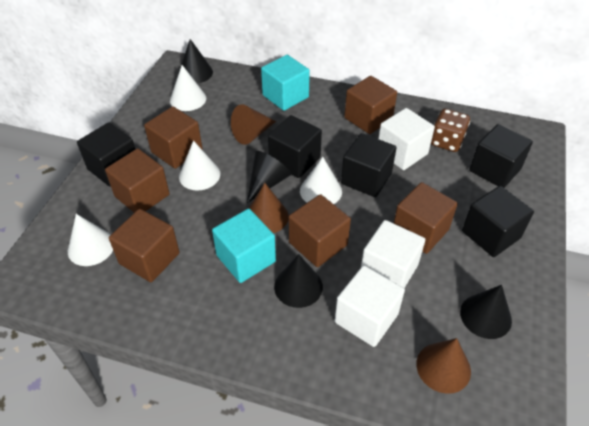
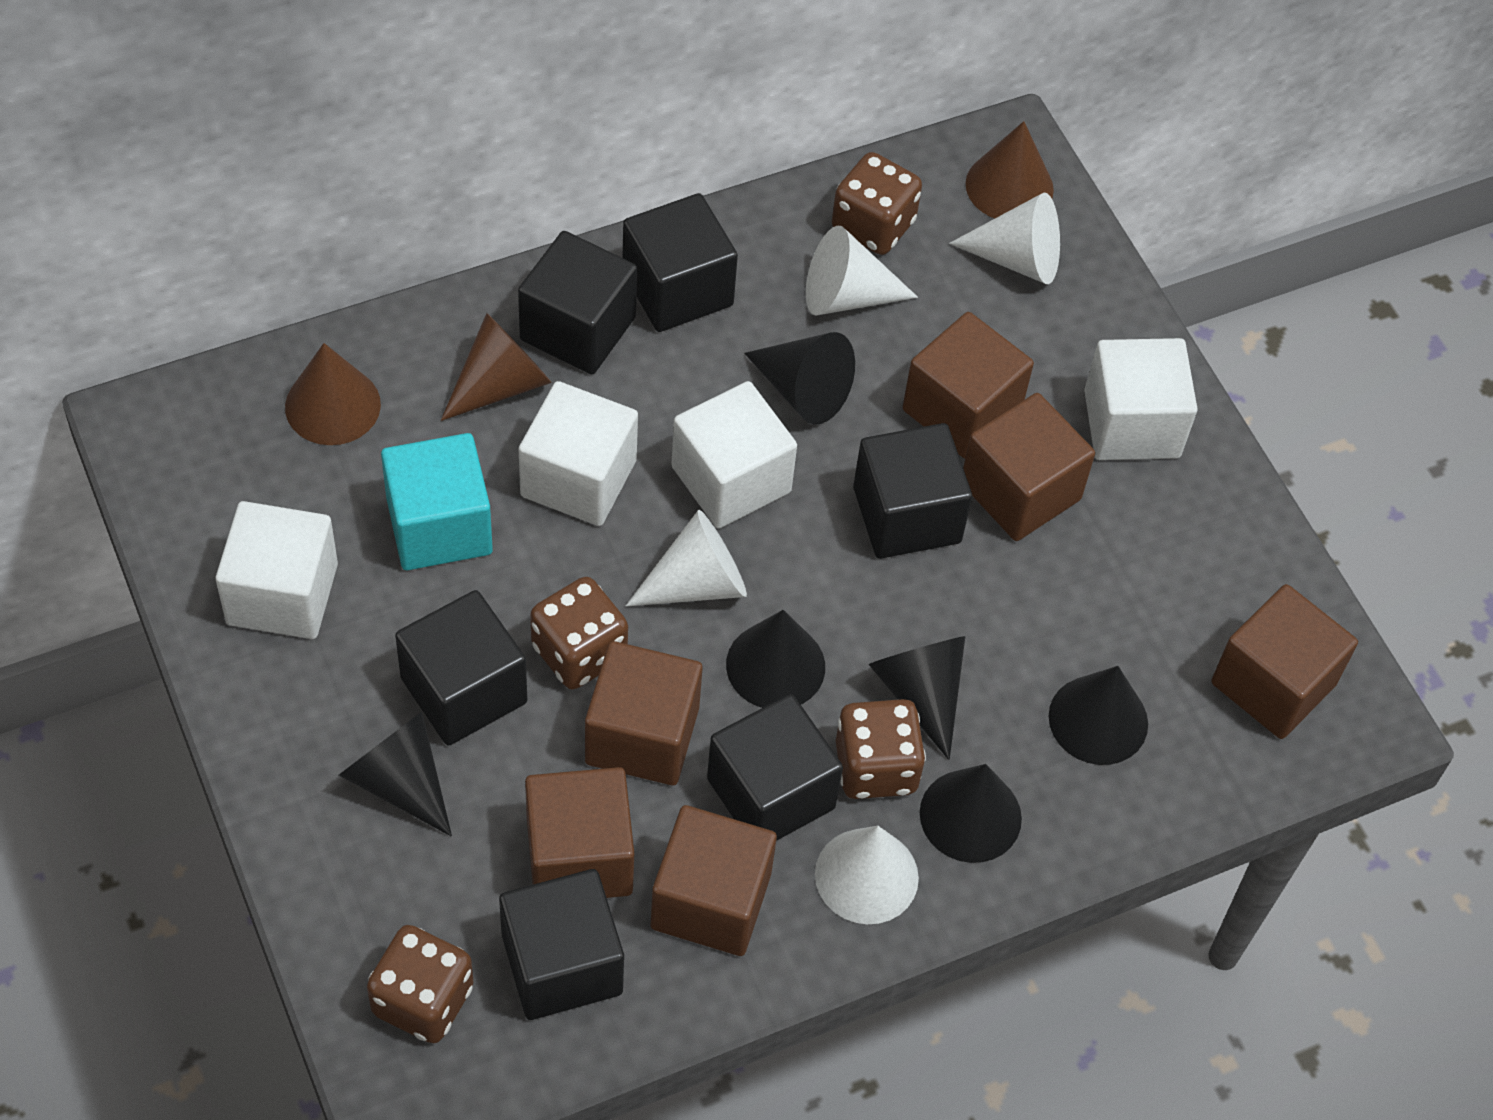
black cone: 4 -> 6
black cube: 5 -> 6
brown dice: 1 -> 4
turquoise cube: 2 -> 1
white cube: 3 -> 4

